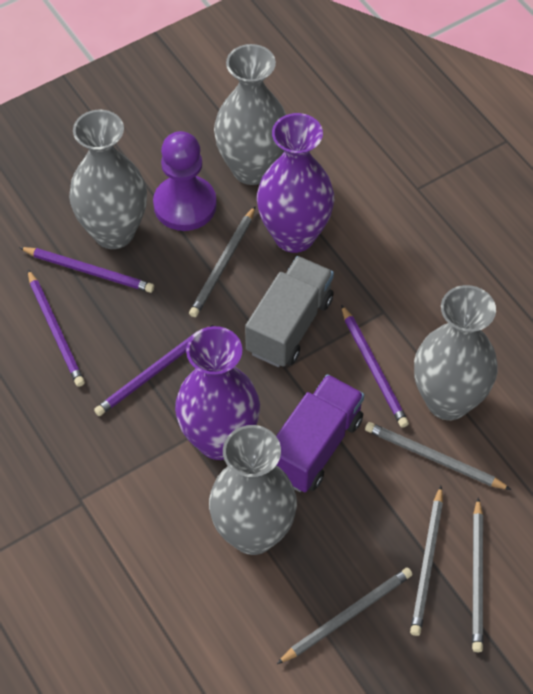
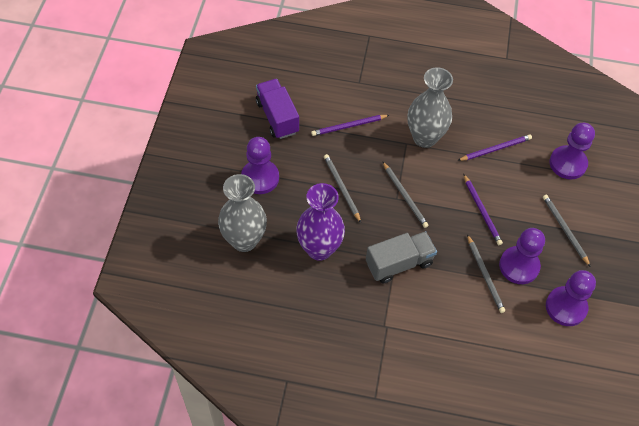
grey pencil: 5 -> 4
grey vase: 4 -> 2
purple pawn: 1 -> 4
purple pencil: 4 -> 3
purple vase: 2 -> 1

